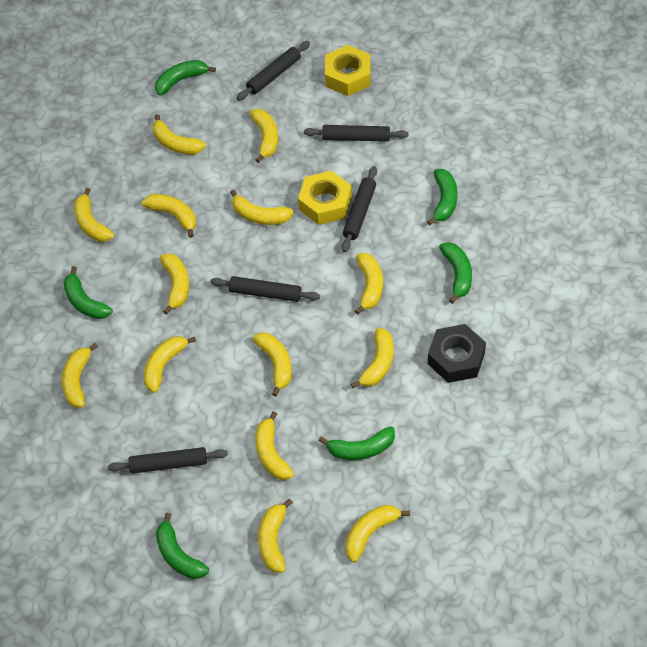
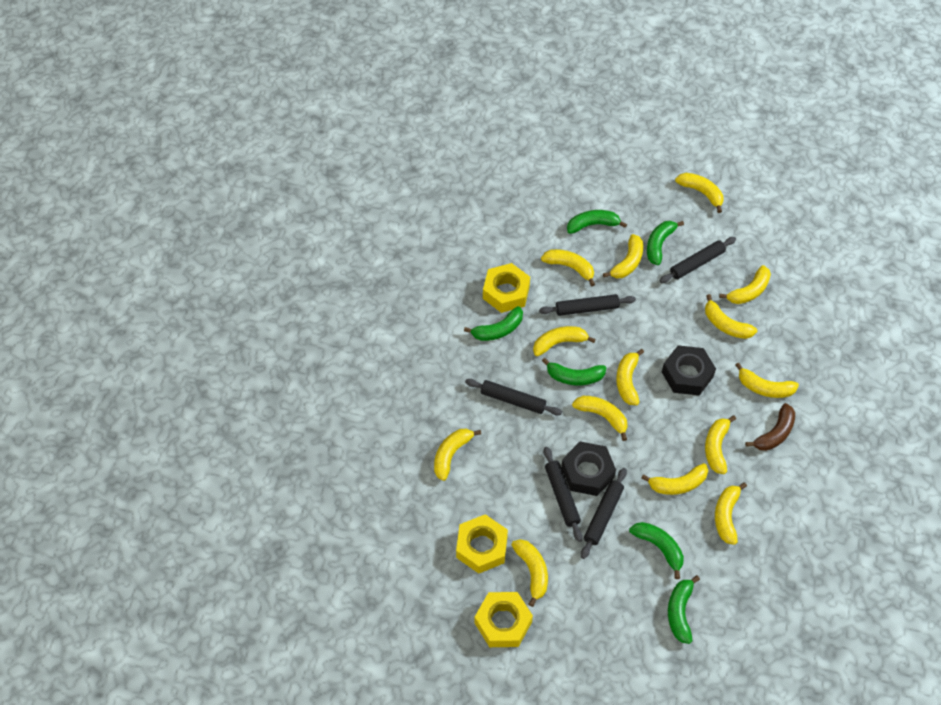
black nut: 1 -> 2
brown banana: 0 -> 1
yellow nut: 2 -> 3

